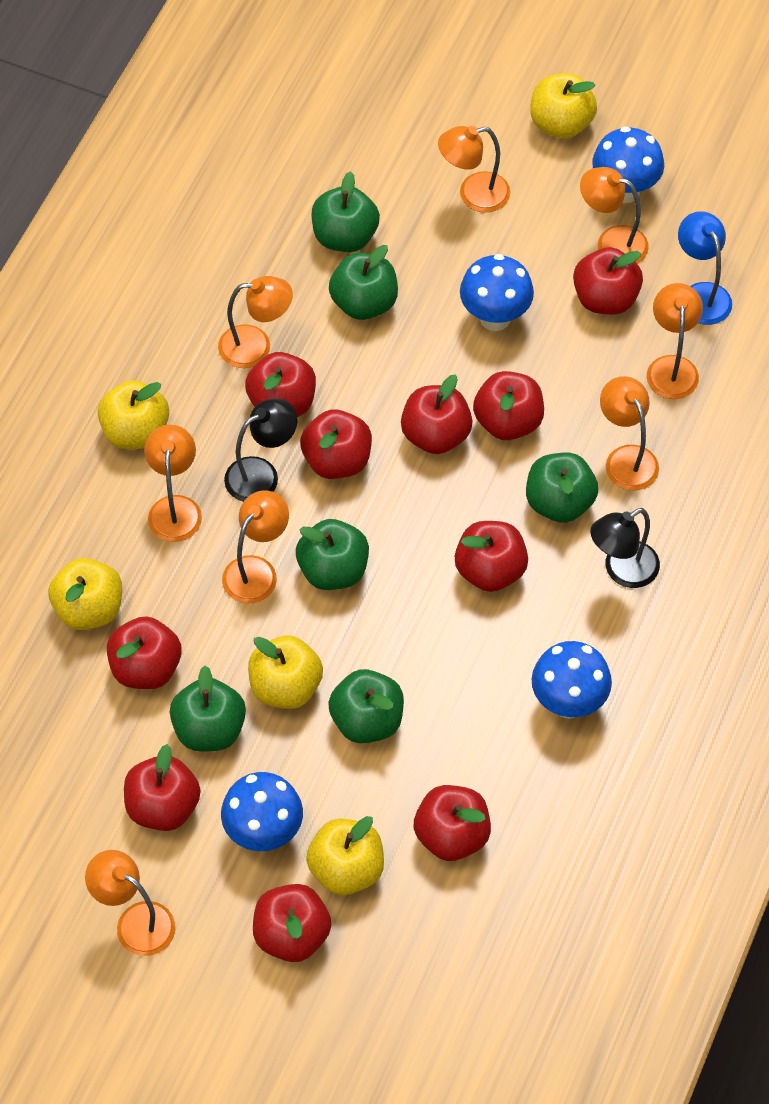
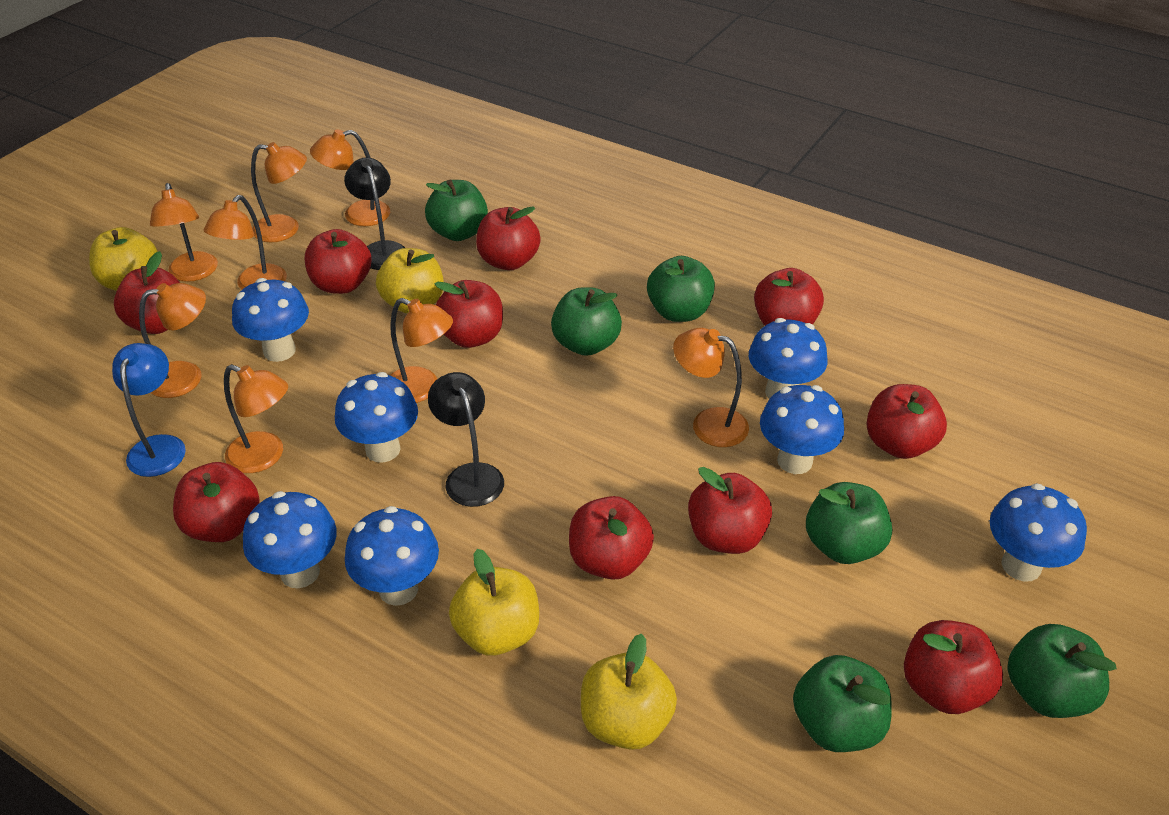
blue mushroom: 4 -> 7
yellow apple: 5 -> 4

